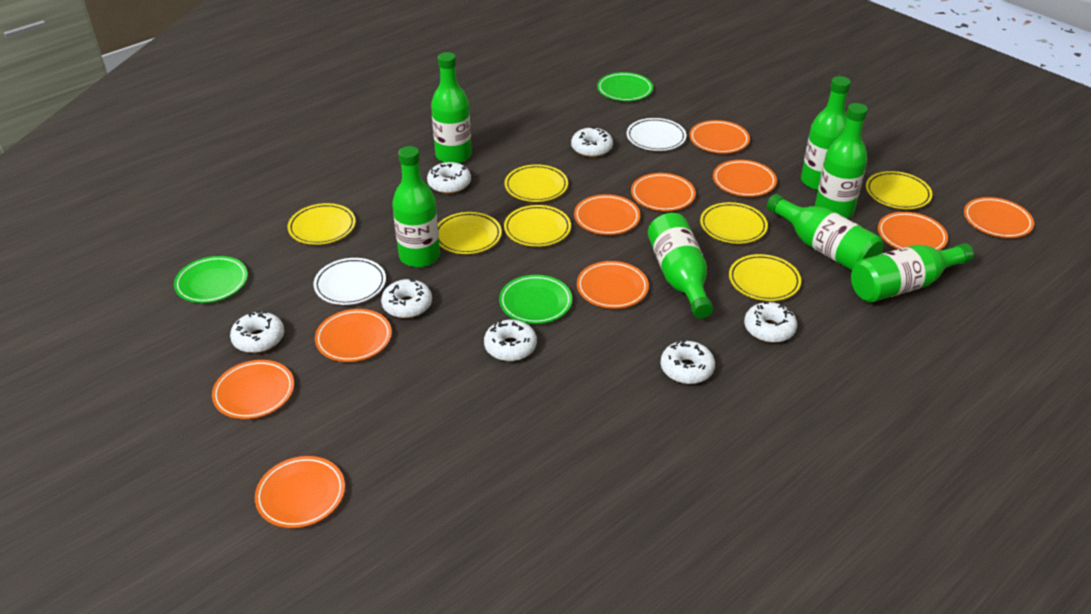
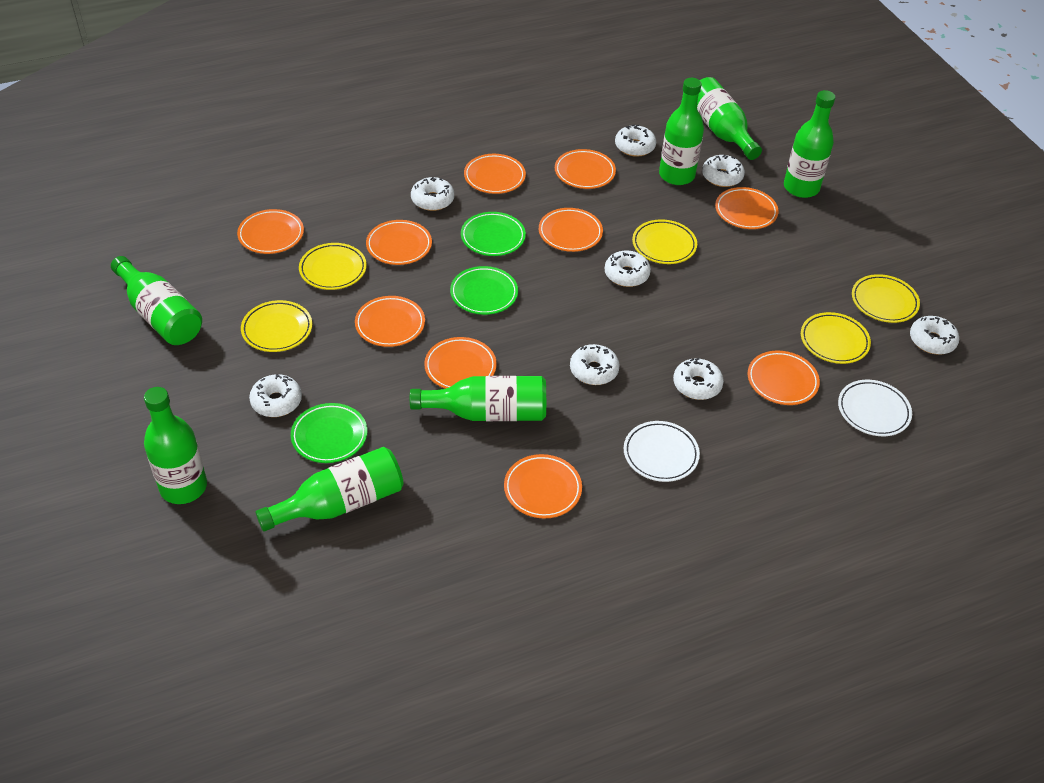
white donut: 7 -> 8
yellow plate: 7 -> 5

